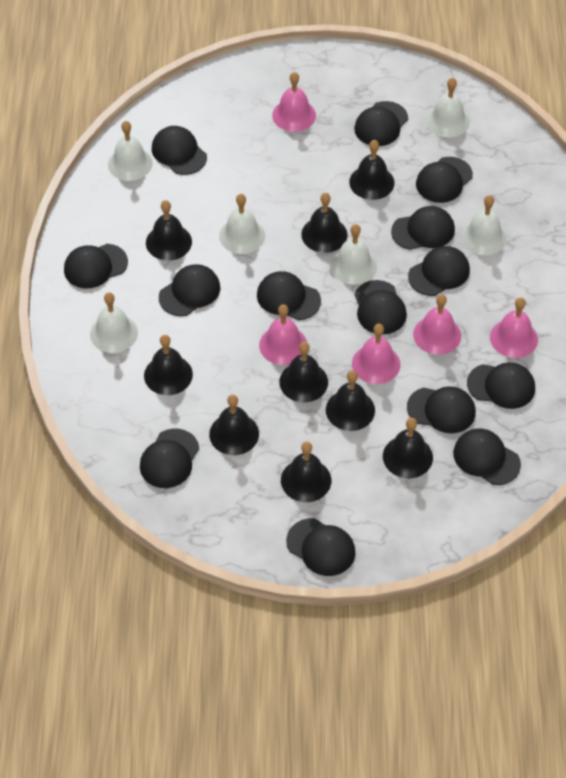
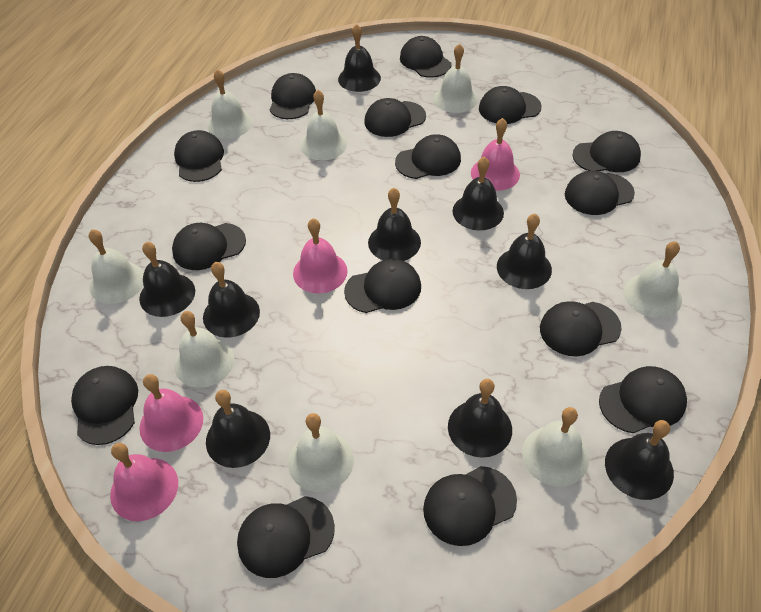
black cap: 14 -> 15
pink bell: 5 -> 4
white bell: 6 -> 8

